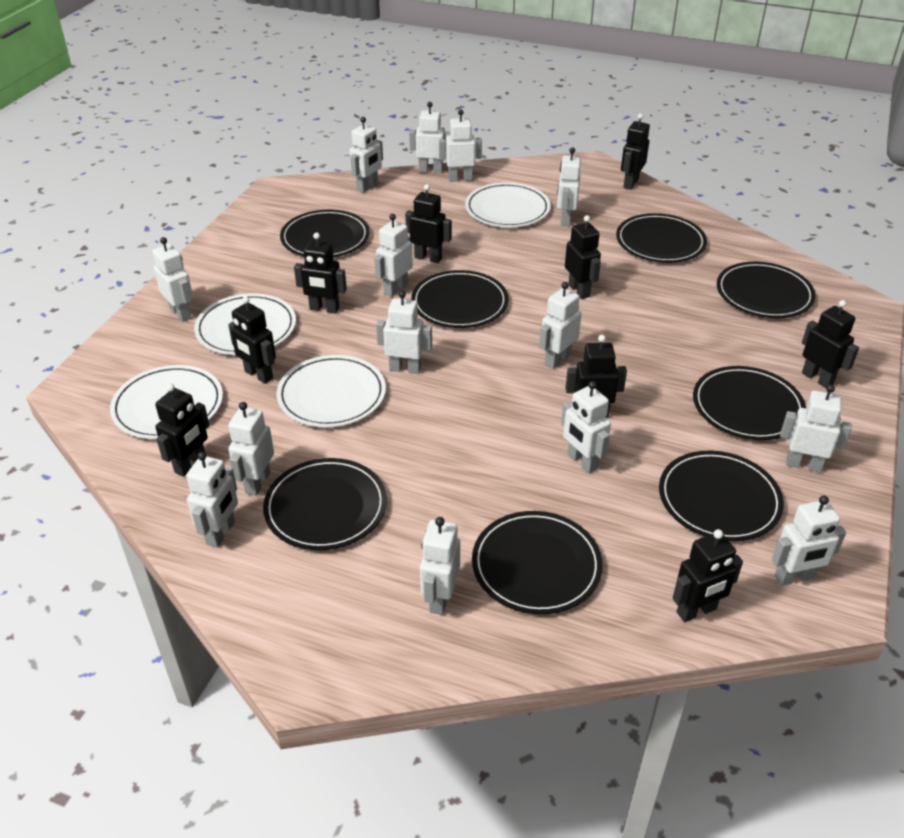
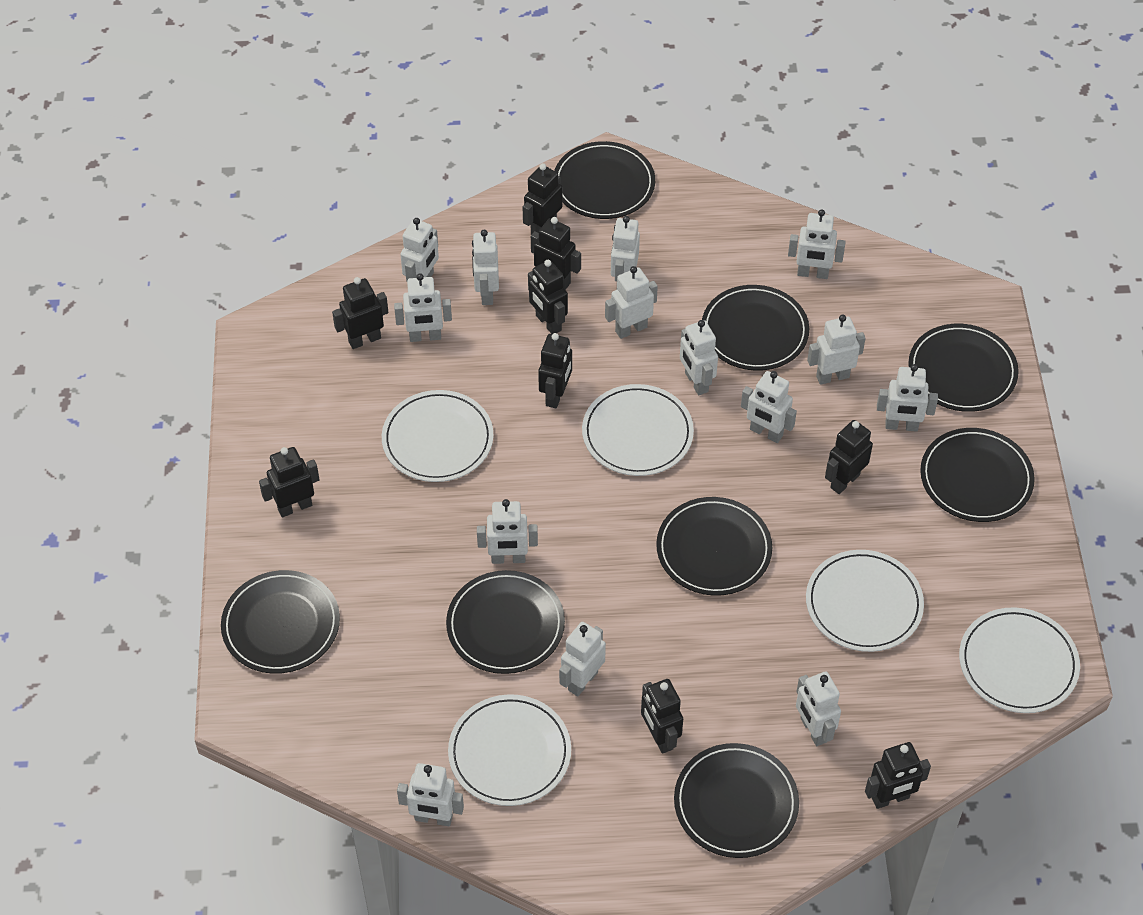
white plate: 4 -> 5

